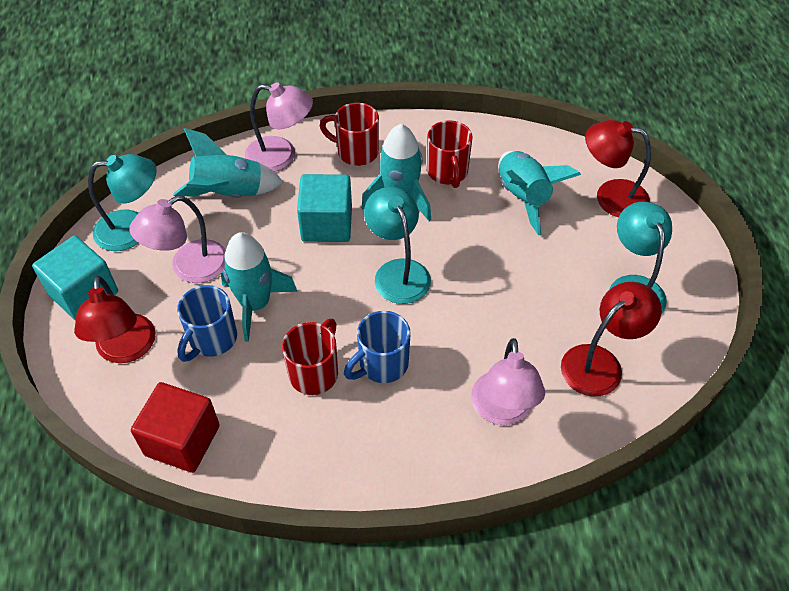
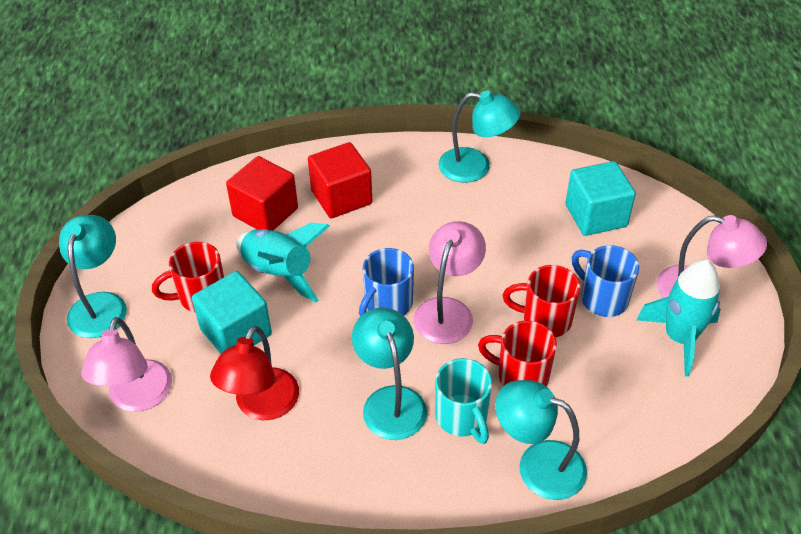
red cube: 1 -> 2
red lamp: 3 -> 1
turquoise lamp: 3 -> 4
turquoise mug: 0 -> 1
turquoise rocket: 4 -> 2

